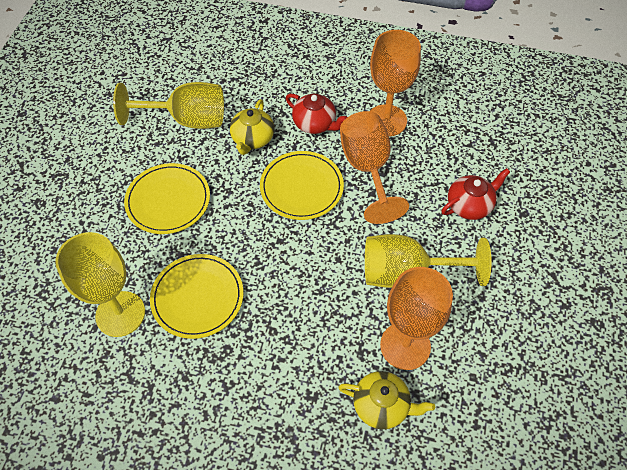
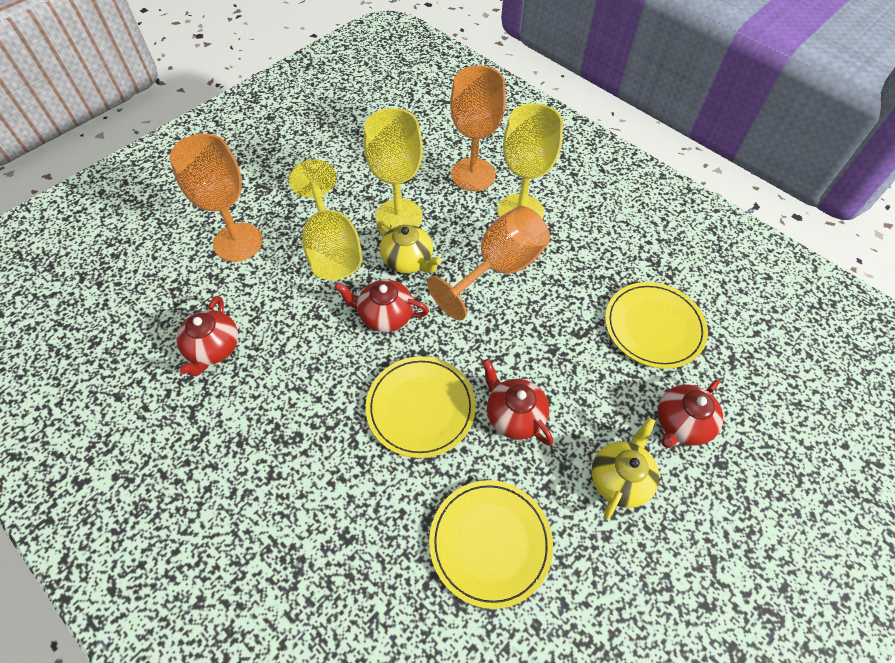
red teapot: 2 -> 4

